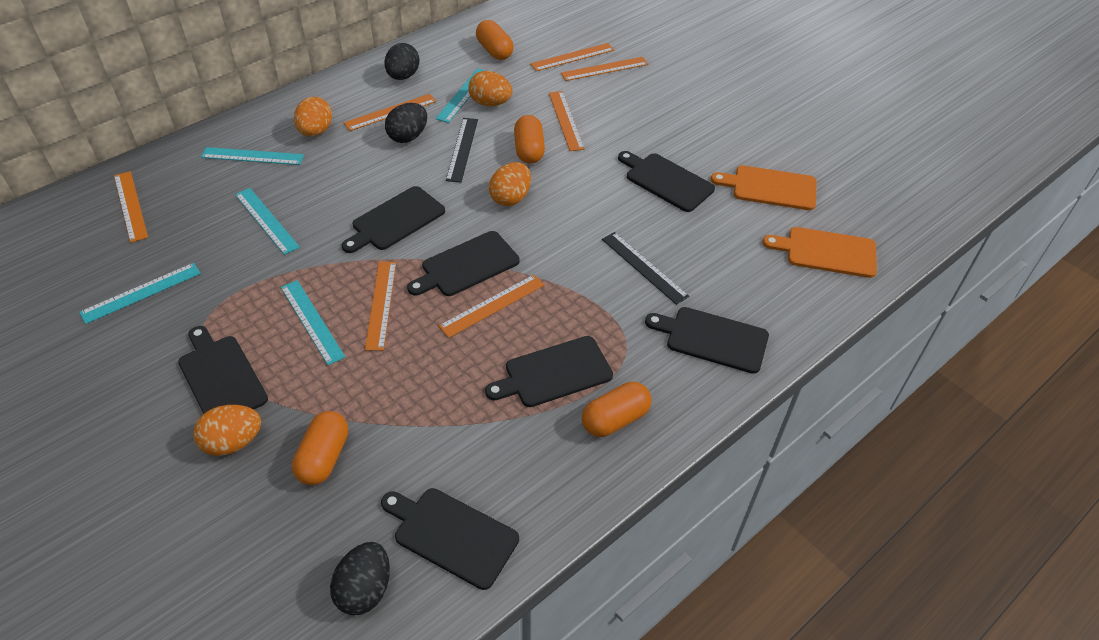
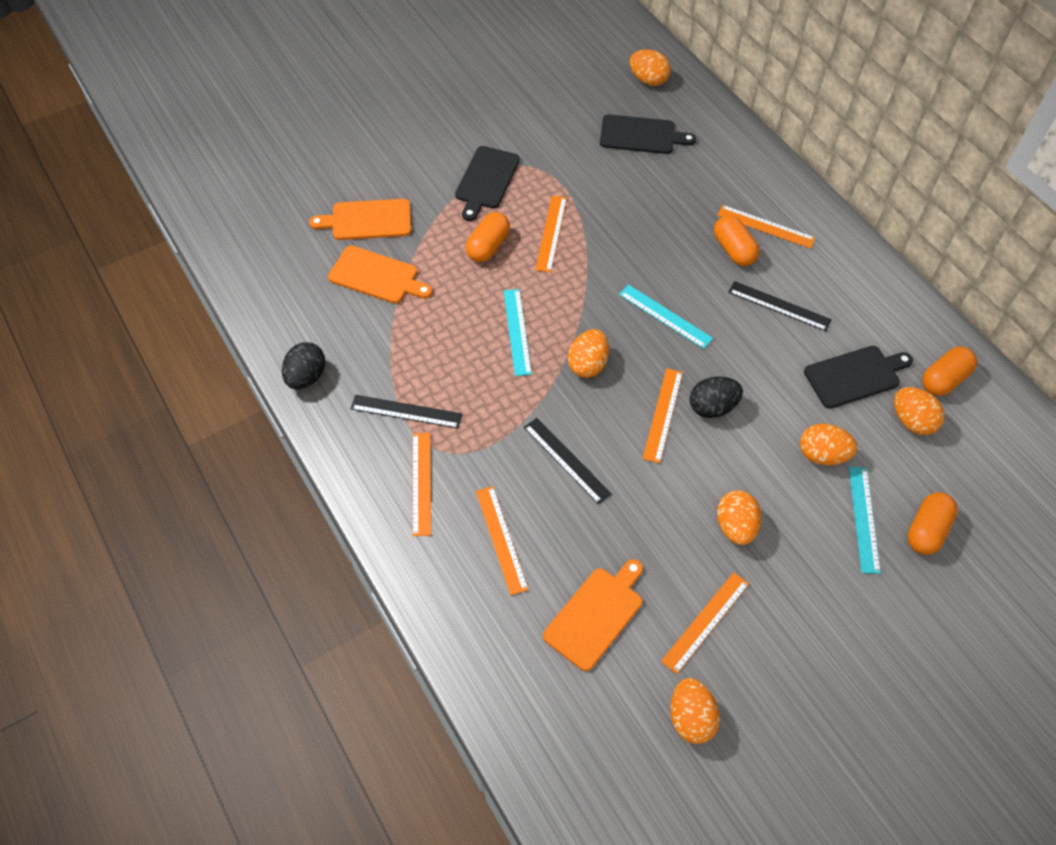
black cutting board: 7 -> 3
black egg: 3 -> 2
black ruler: 2 -> 3
orange cutting board: 2 -> 3
orange egg: 4 -> 6
orange ruler: 7 -> 6
turquoise ruler: 5 -> 3

